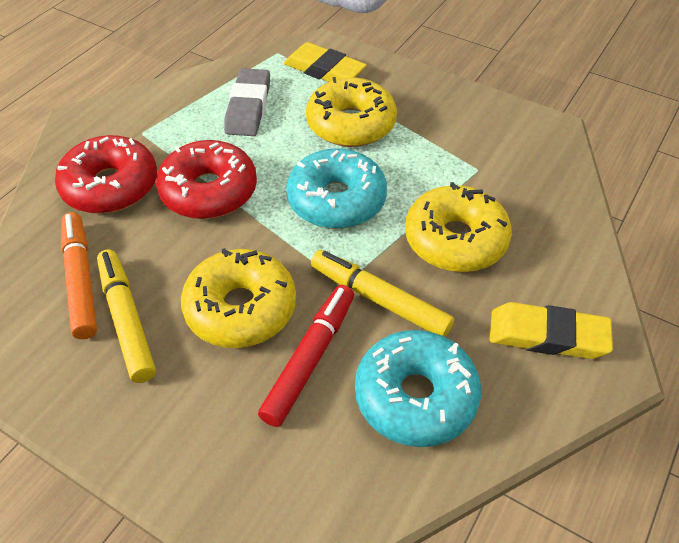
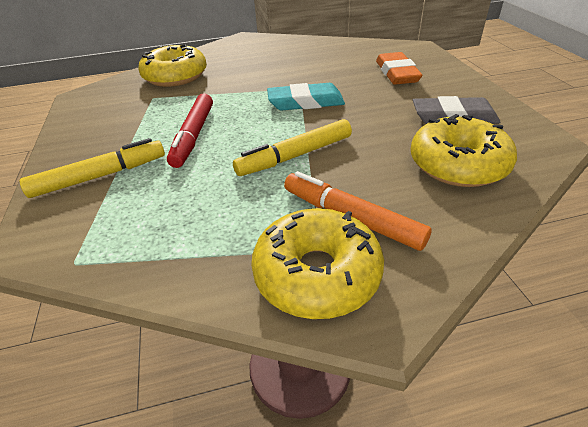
orange eraser: 0 -> 1
red donut: 2 -> 0
turquoise donut: 2 -> 0
turquoise eraser: 0 -> 1
yellow eraser: 2 -> 0

